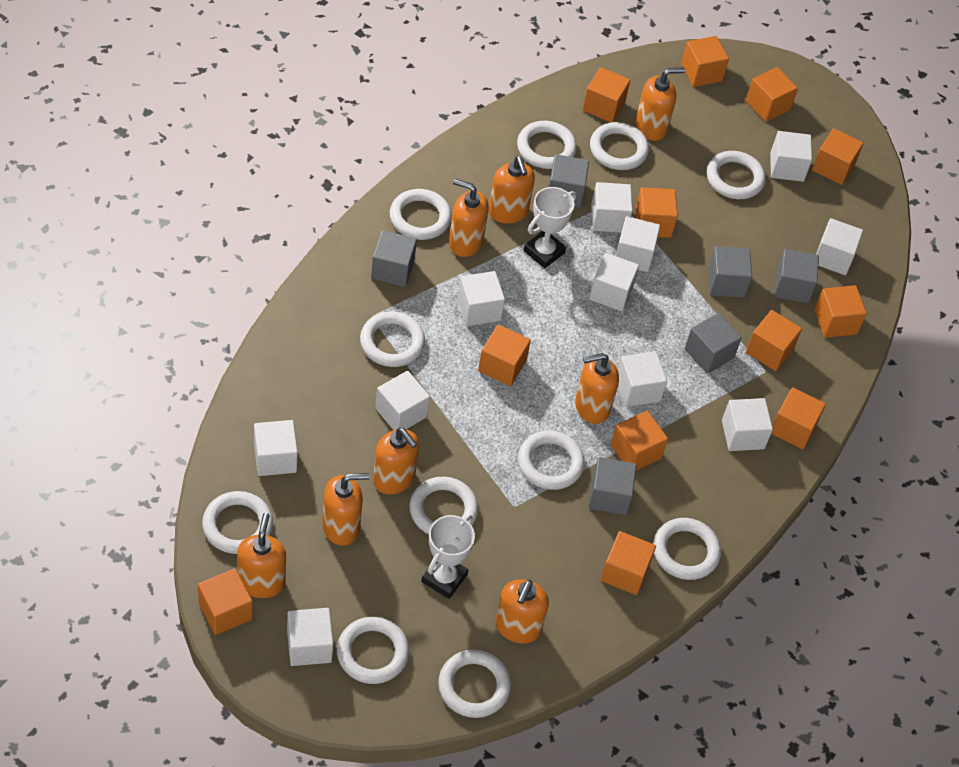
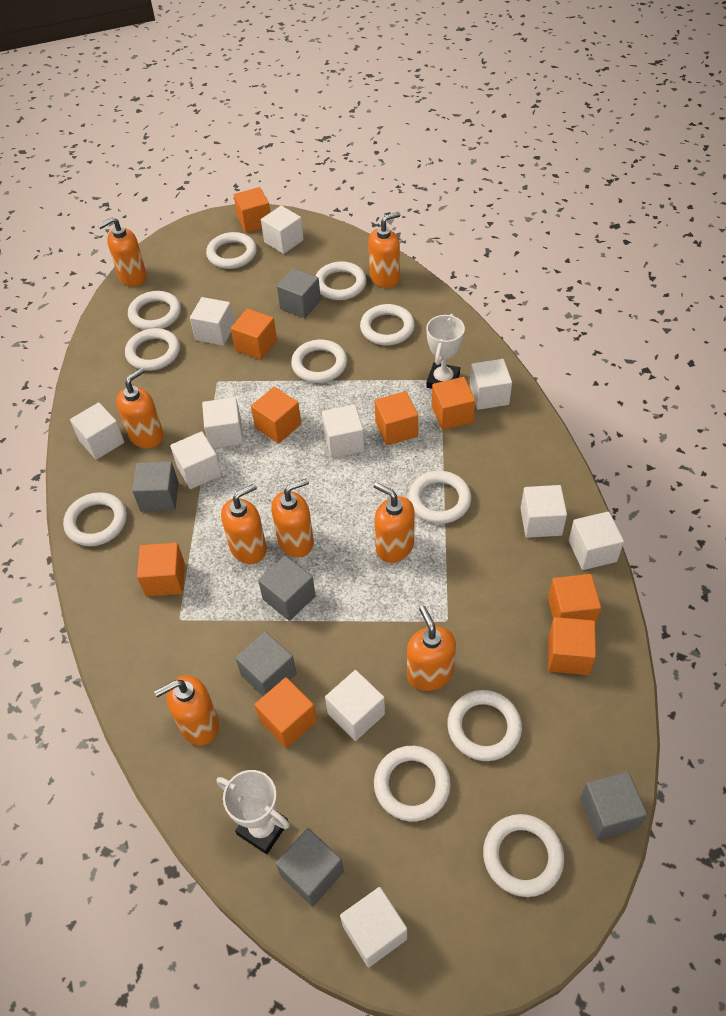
orange cube: 12 -> 9

